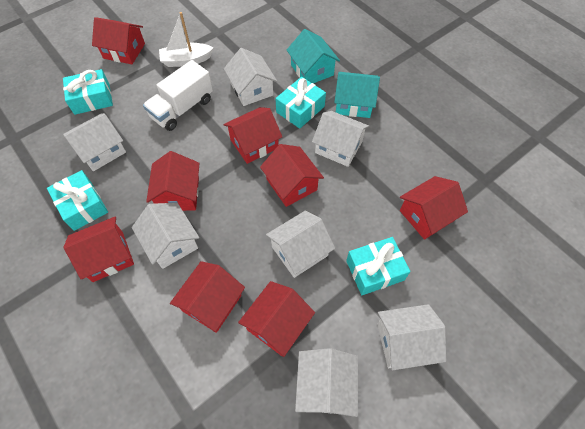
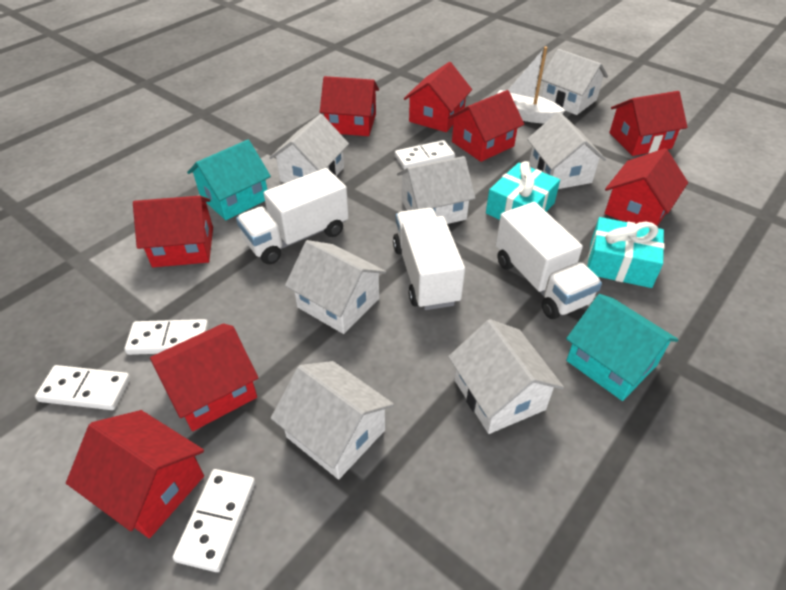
turquoise gift: 4 -> 2
white domino: 0 -> 4
white truck: 1 -> 3

